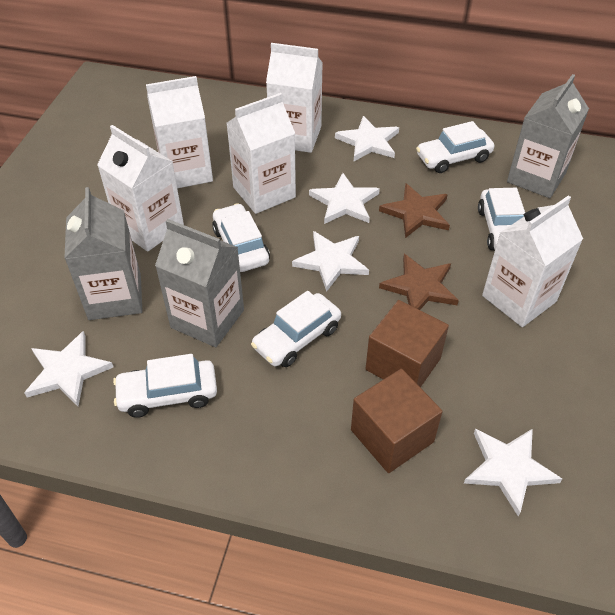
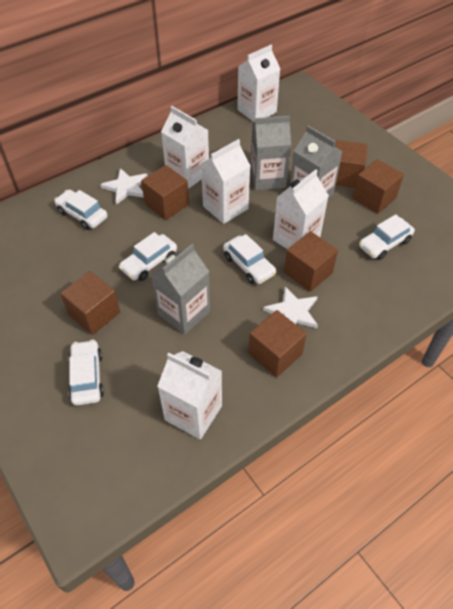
brown cube: 2 -> 6
brown star: 2 -> 0
white star: 5 -> 2

